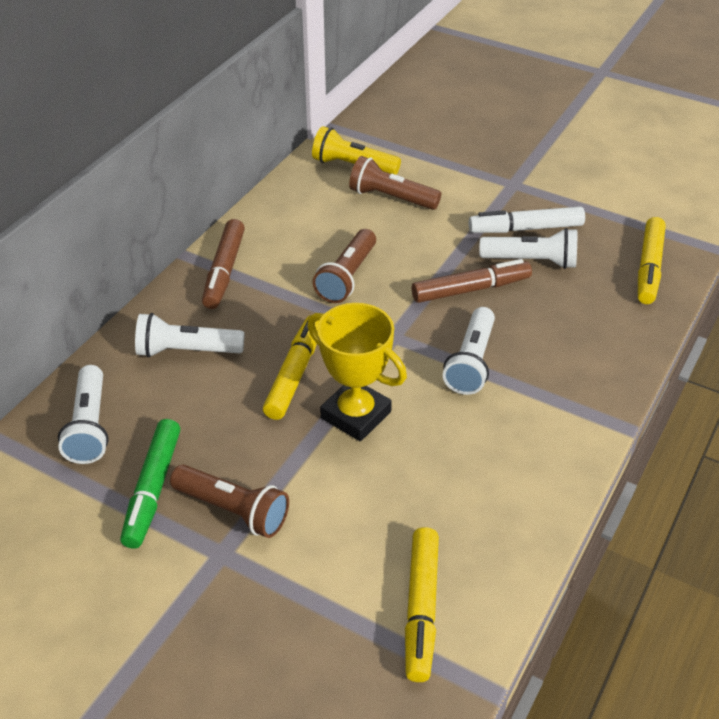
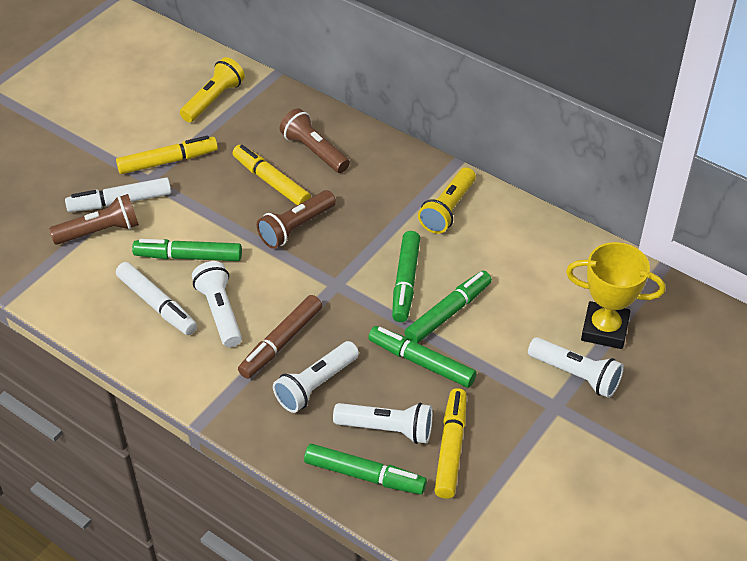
brown marker: 2 -> 1
green marker: 1 -> 5
white marker: 1 -> 2
yellow flashlight: 1 -> 2

